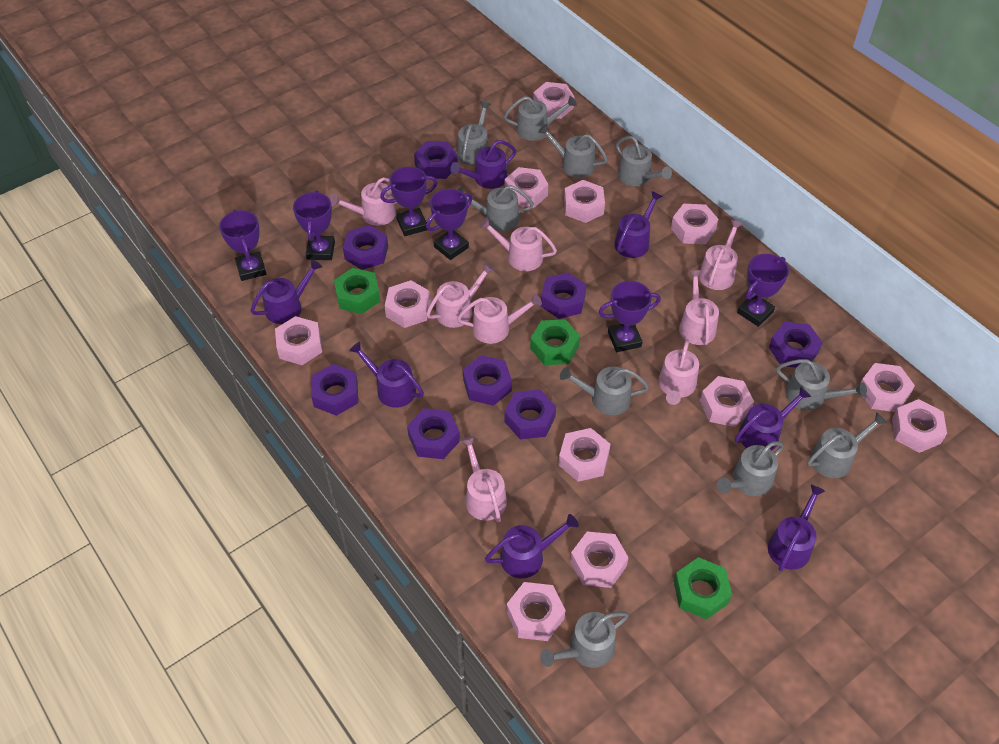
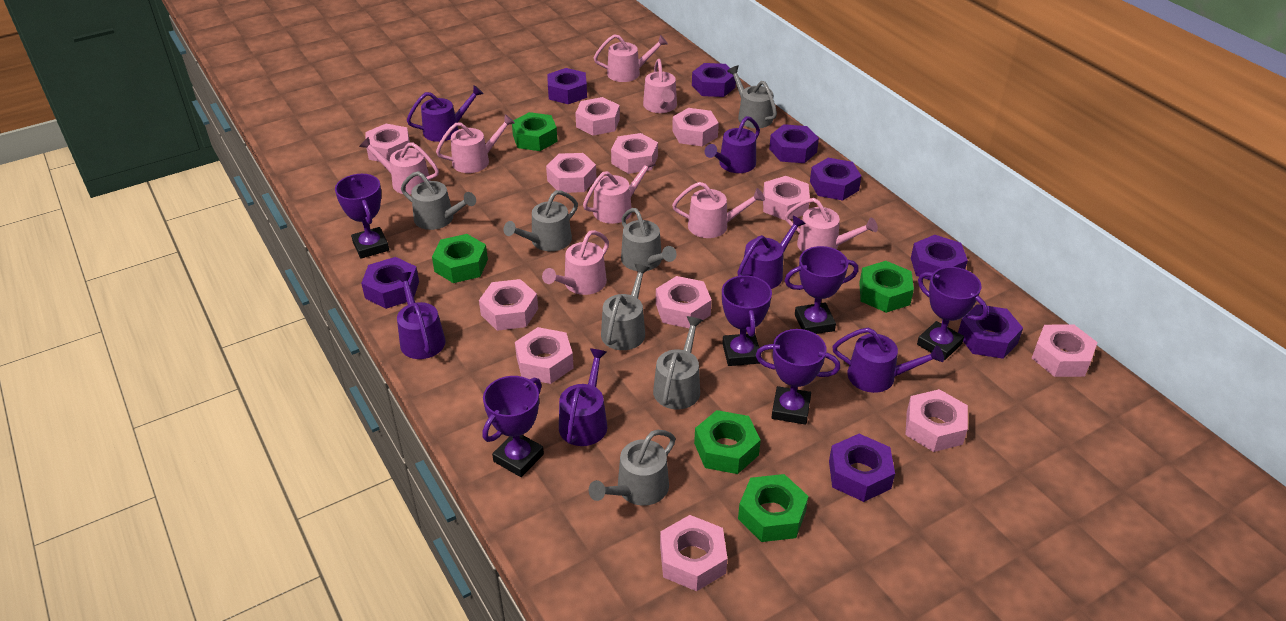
green nut: 3 -> 5
grey watering can: 10 -> 7
purple watering can: 7 -> 6

